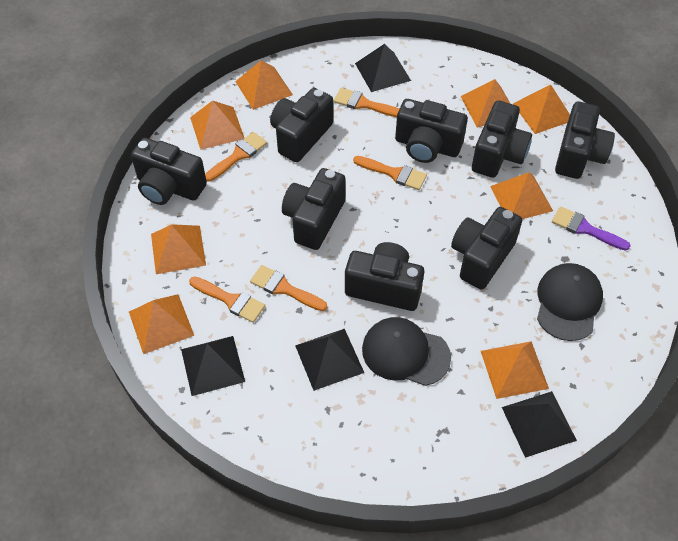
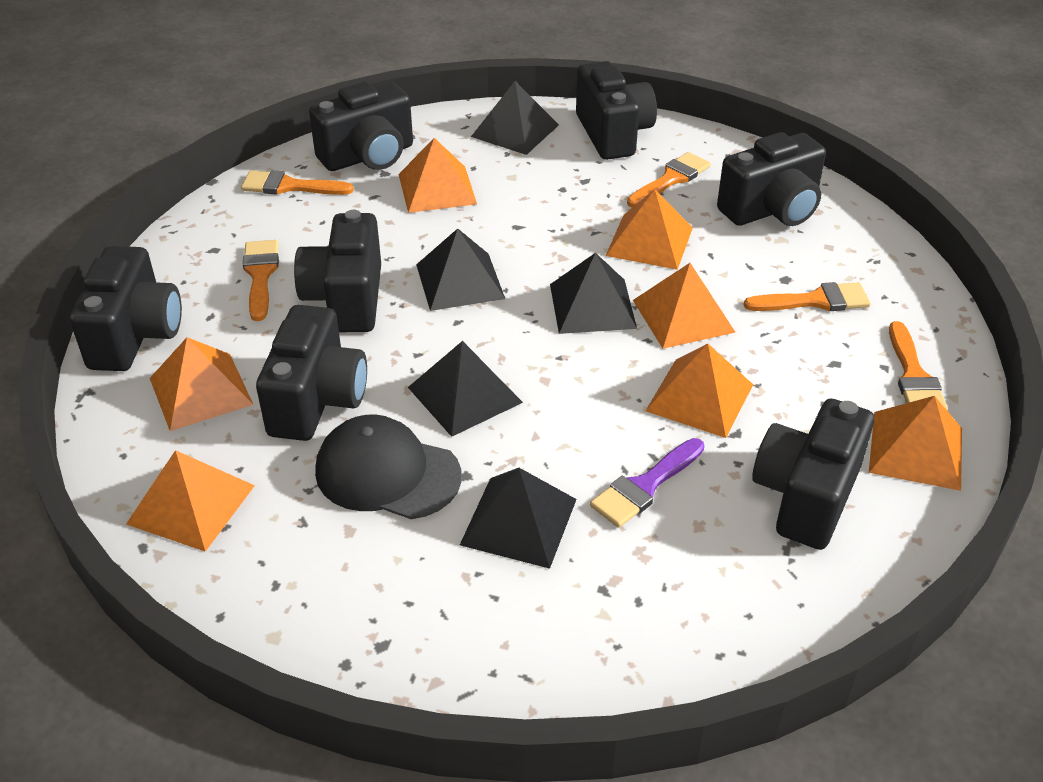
black camera: 8 -> 7
black cap: 2 -> 1
black pyramid: 4 -> 5
orange pyramid: 8 -> 7

